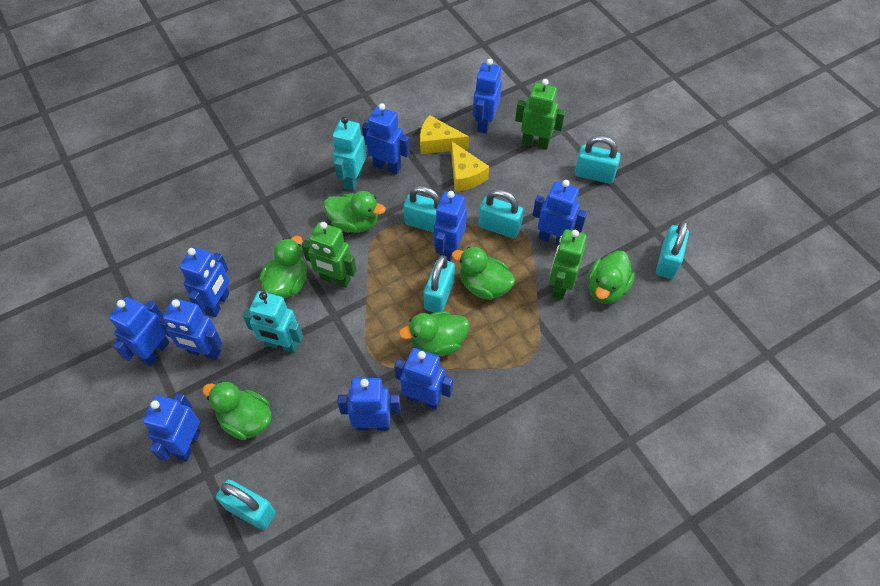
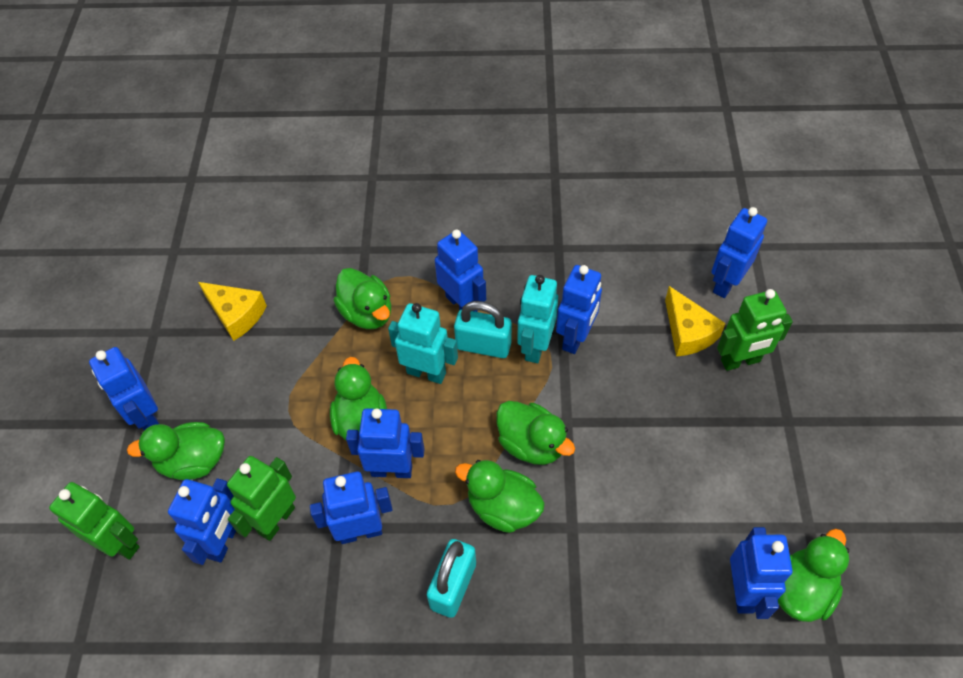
blue robot: 10 -> 8
turquoise padlock: 6 -> 2

